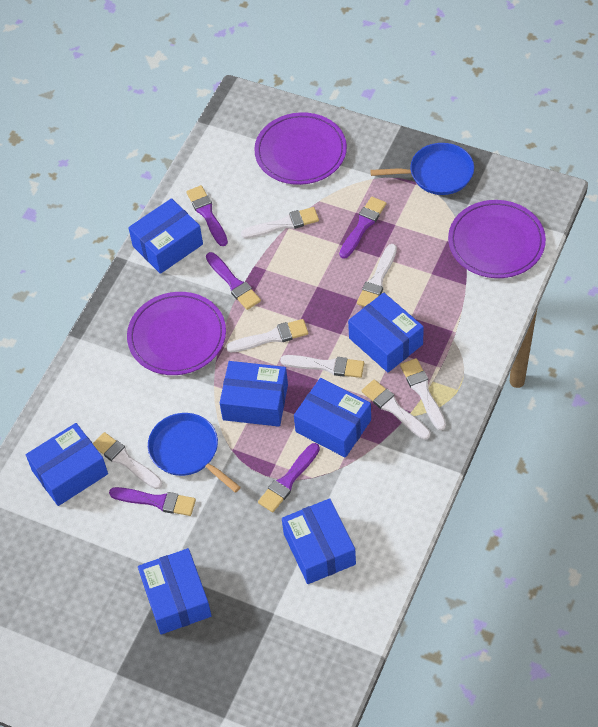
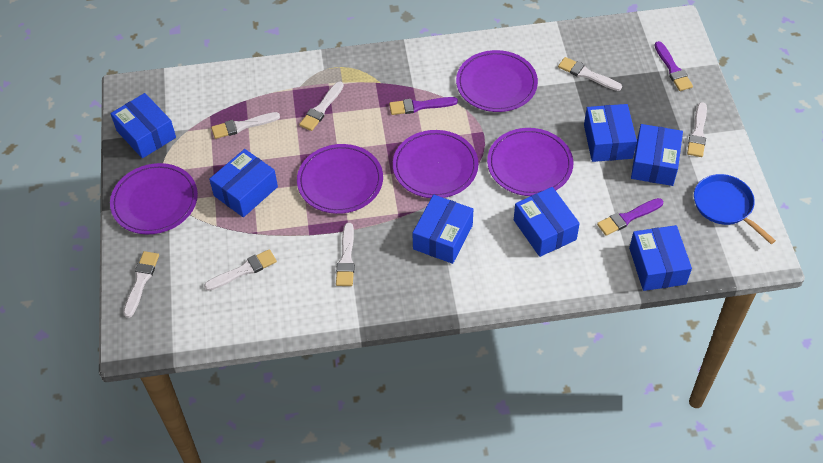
blue pan: 2 -> 1
purple brush: 5 -> 3
purple plate: 3 -> 5

